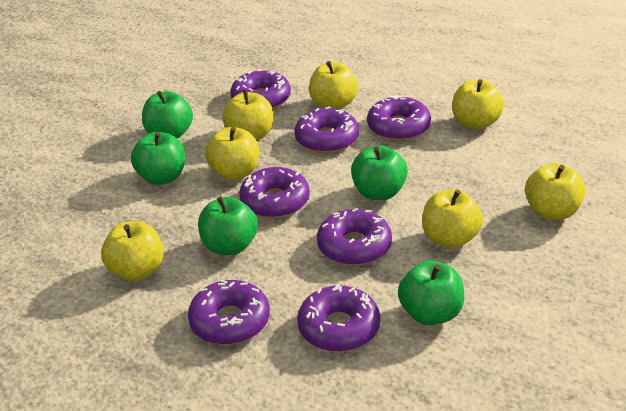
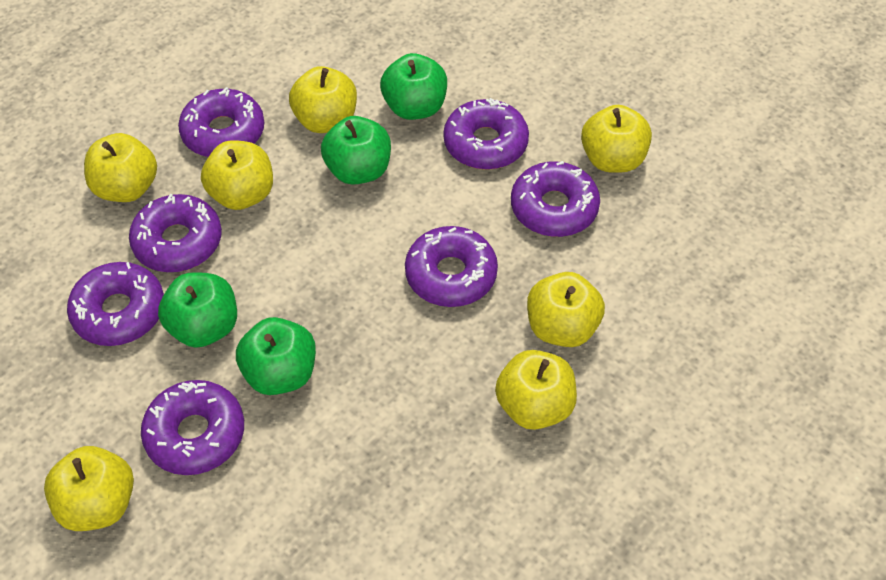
green apple: 5 -> 4

